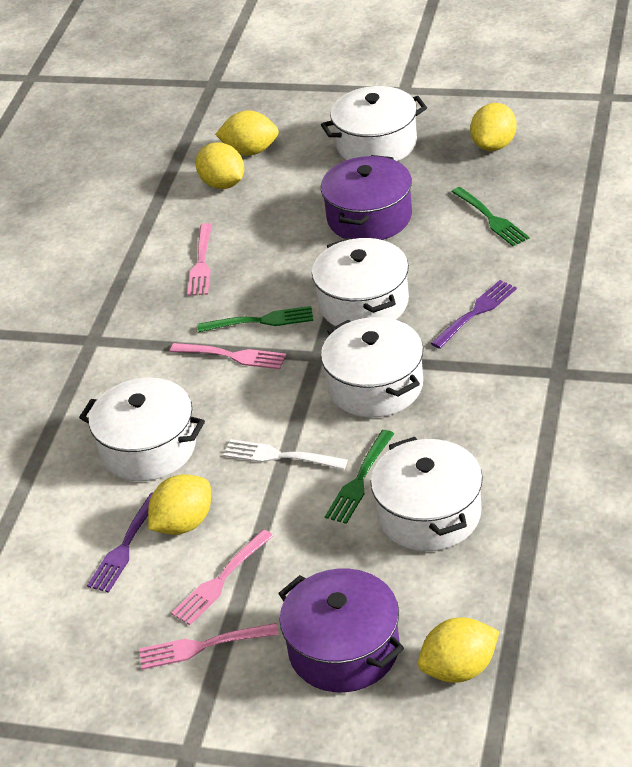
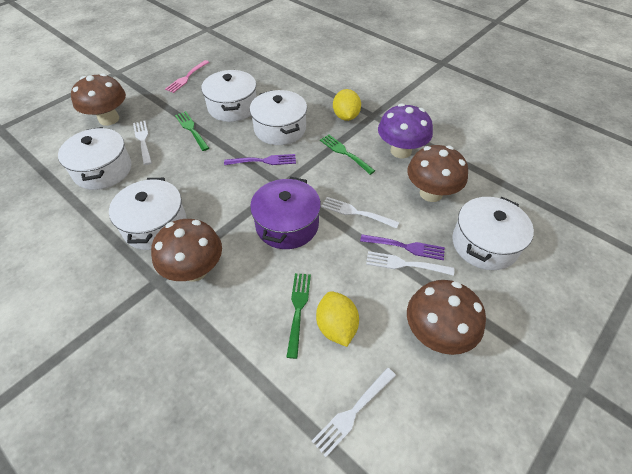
brown mushroom: 0 -> 4
pink fork: 4 -> 1
purple mushroom: 0 -> 1
purple pot: 2 -> 1
white fork: 1 -> 4
yellow lemon: 5 -> 2

